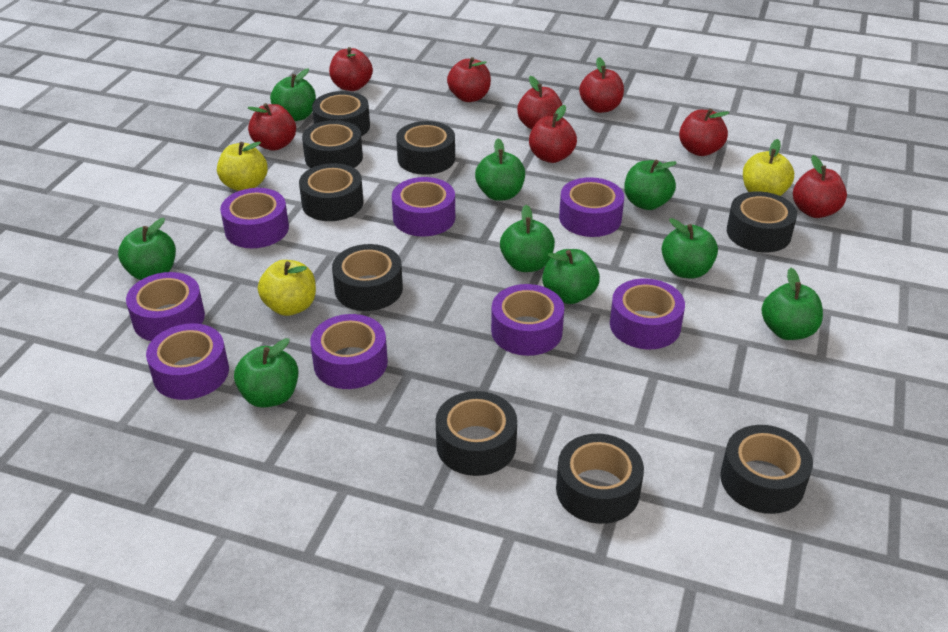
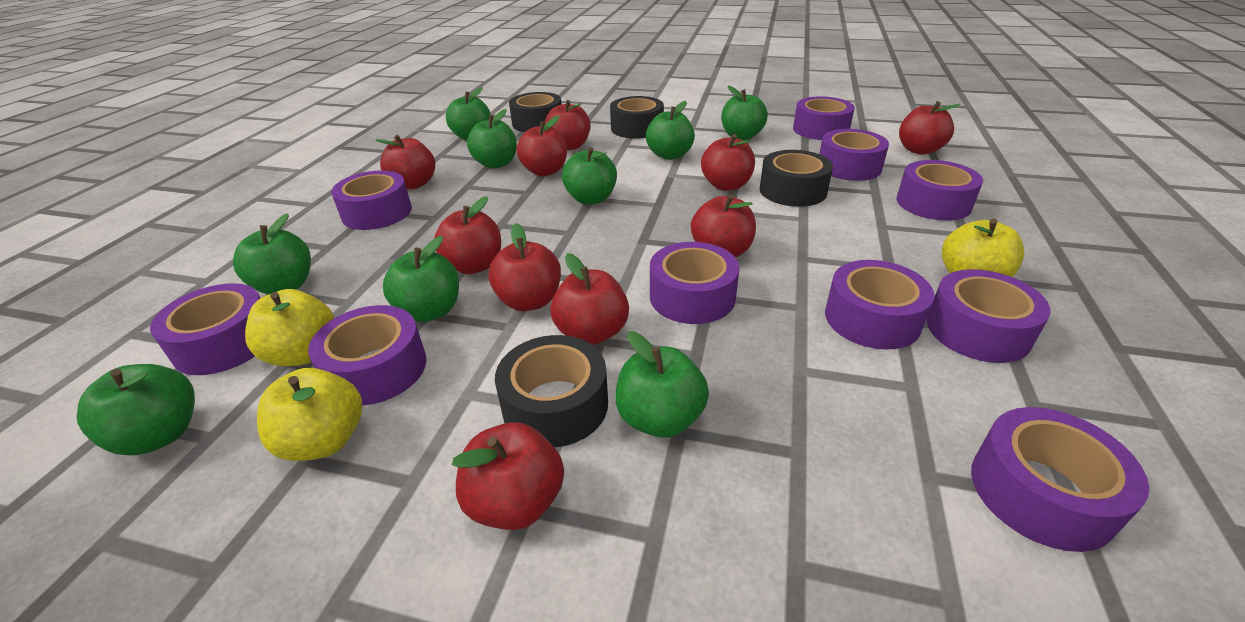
black tape: 9 -> 4
purple tape: 8 -> 10
red apple: 8 -> 10

